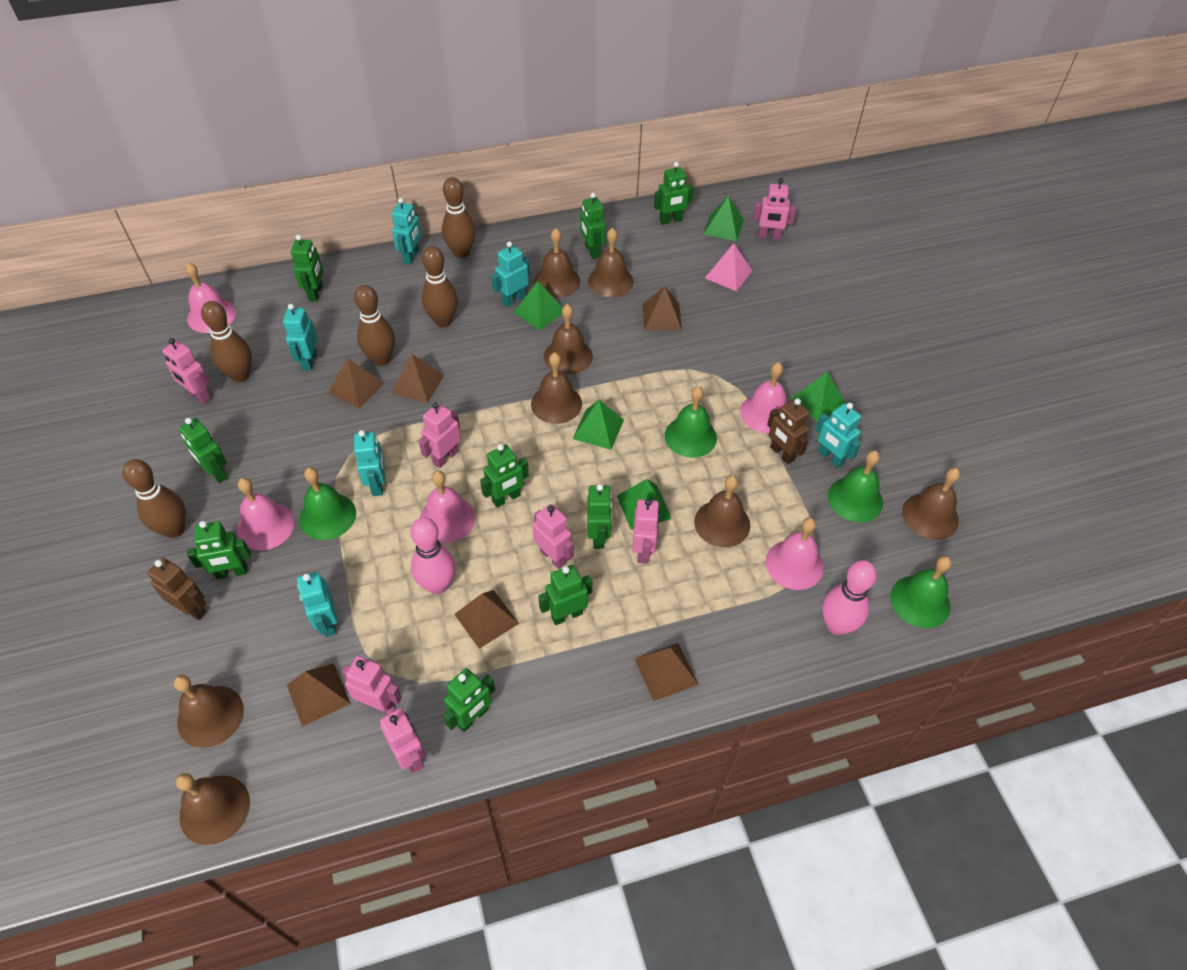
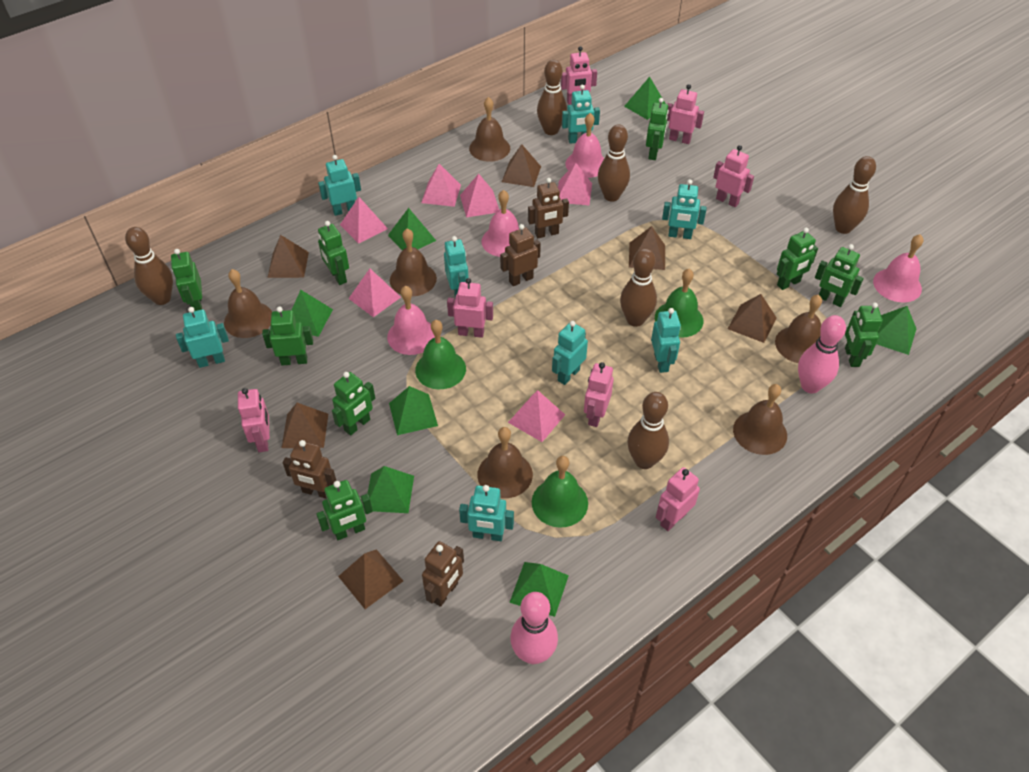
brown bell: 8 -> 6
brown bowling pin: 5 -> 6
brown robot: 2 -> 4
green bell: 4 -> 3
green pyramid: 5 -> 7
pink bell: 5 -> 4
pink pyramid: 1 -> 6
turquoise robot: 6 -> 8

